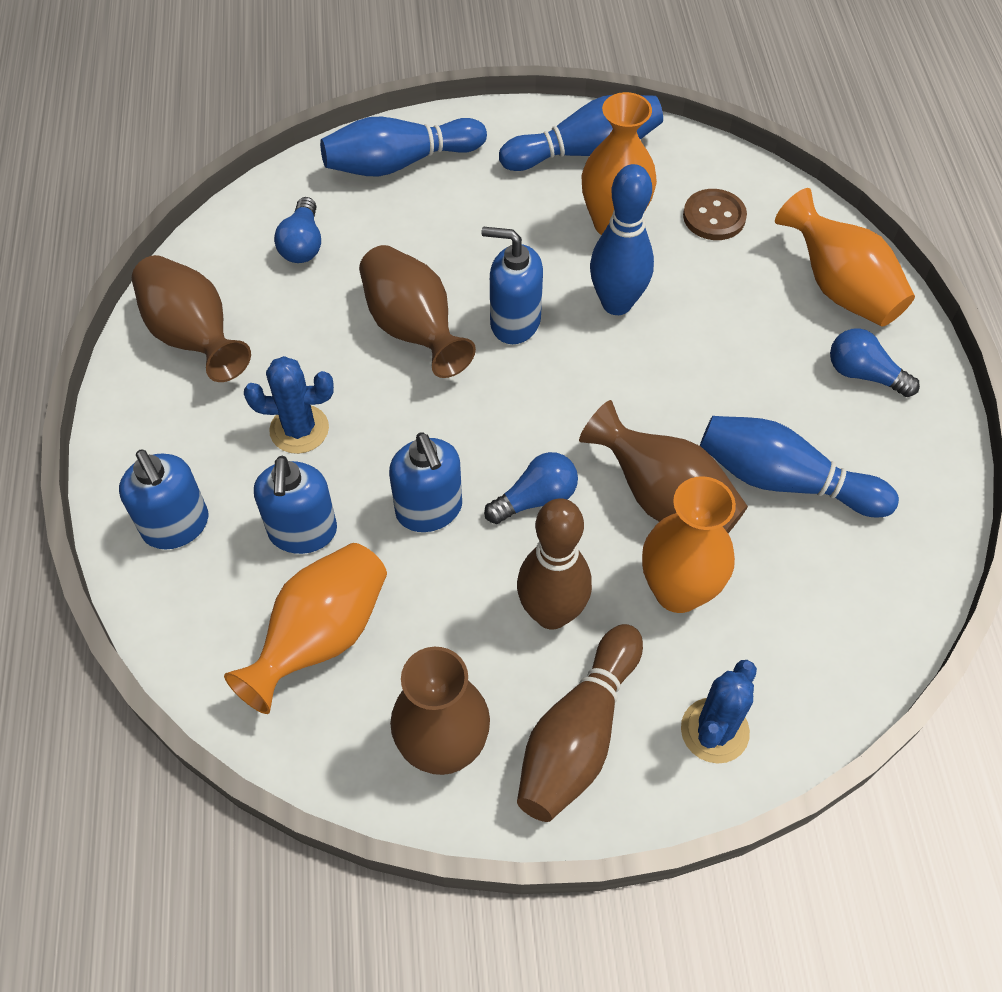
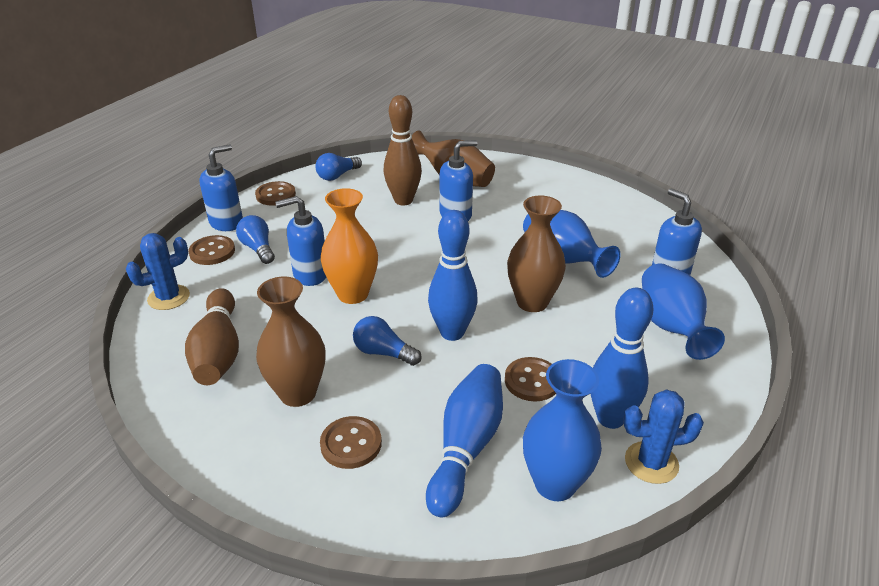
blue bowling pin: 4 -> 3
blue vase: 0 -> 3
brown button: 1 -> 4
brown vase: 4 -> 3
orange vase: 4 -> 1

